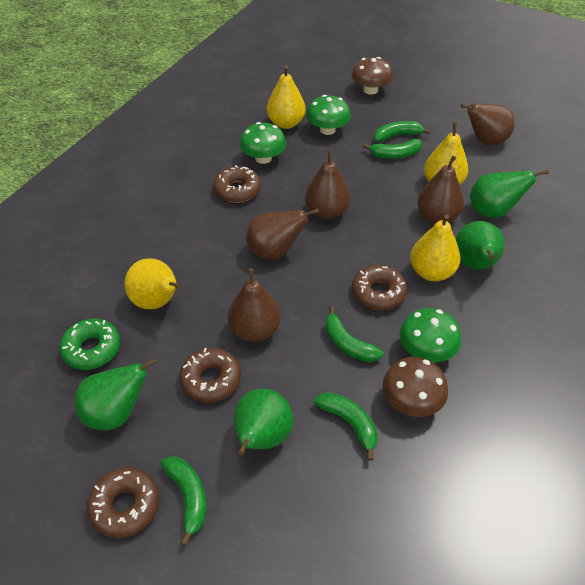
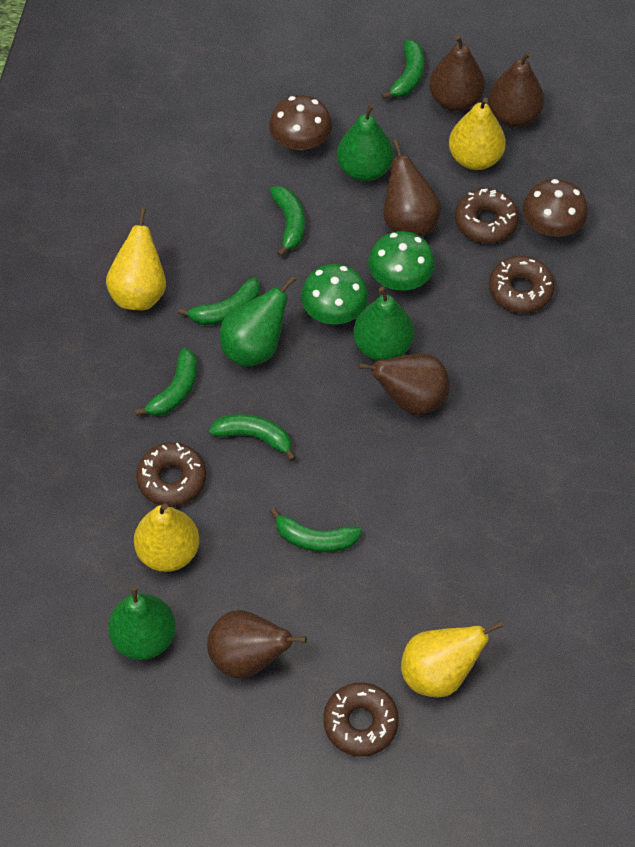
green banana: 5 -> 6
green donut: 1 -> 0
green mushroom: 3 -> 2

